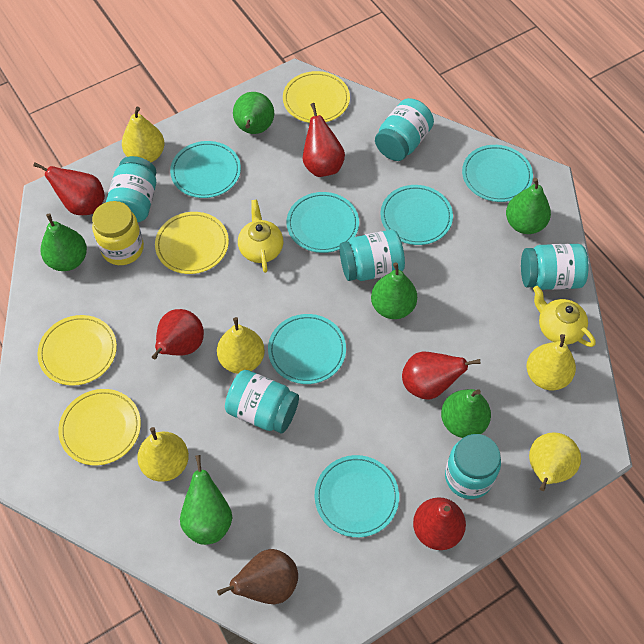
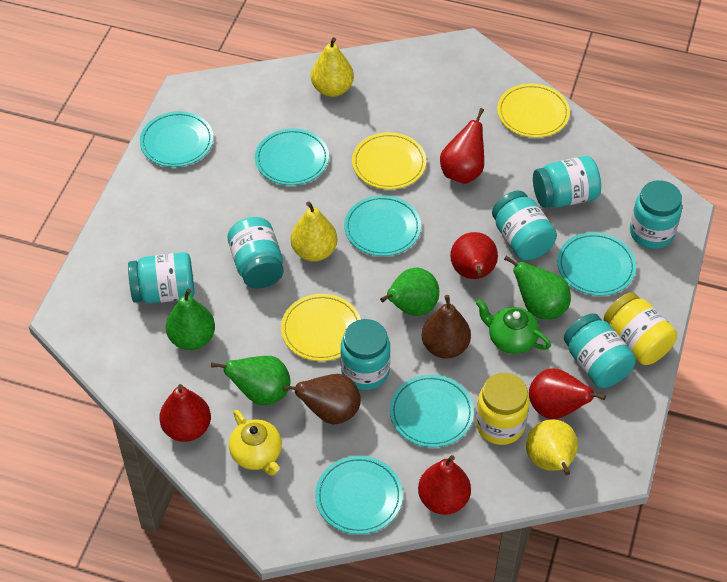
brown pear: 1 -> 2
green pear: 6 -> 4
green teapot: 0 -> 1
turquoise jar: 6 -> 7
yellow jar: 1 -> 2
yellow pear: 5 -> 3
yellow plate: 4 -> 3
yellow teapot: 2 -> 1

